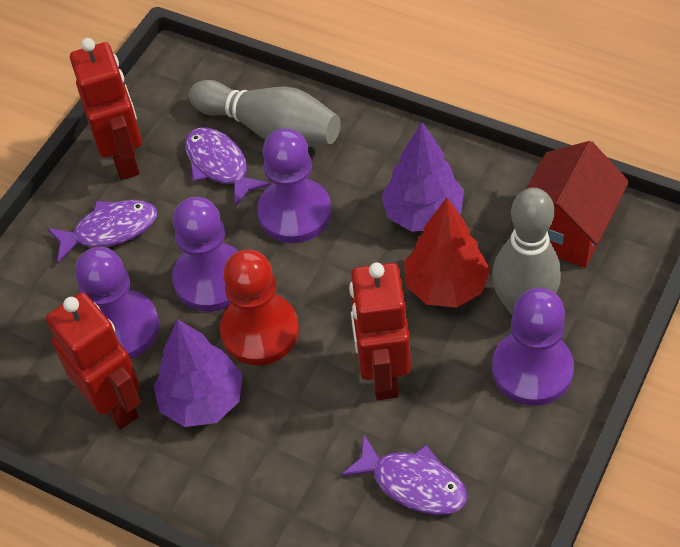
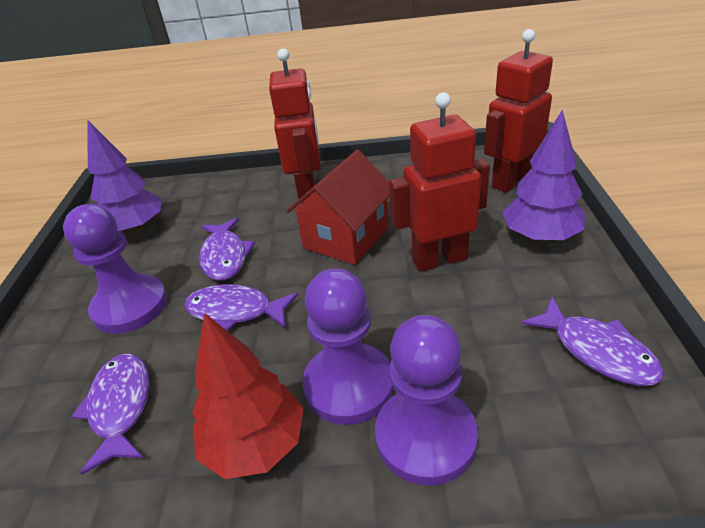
grey bowling pin: 2 -> 0
purple fish: 3 -> 4
purple pawn: 4 -> 3
red pawn: 1 -> 0

